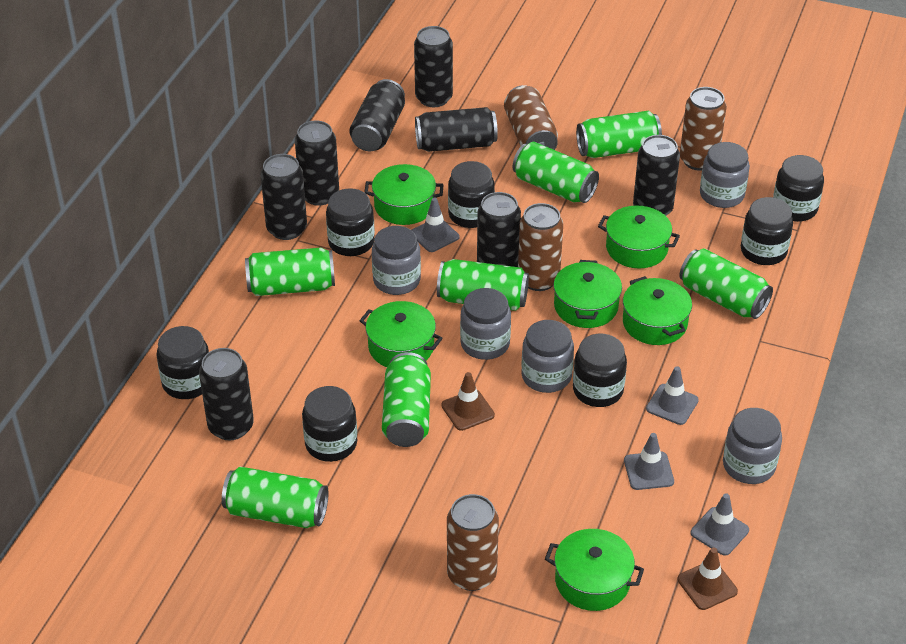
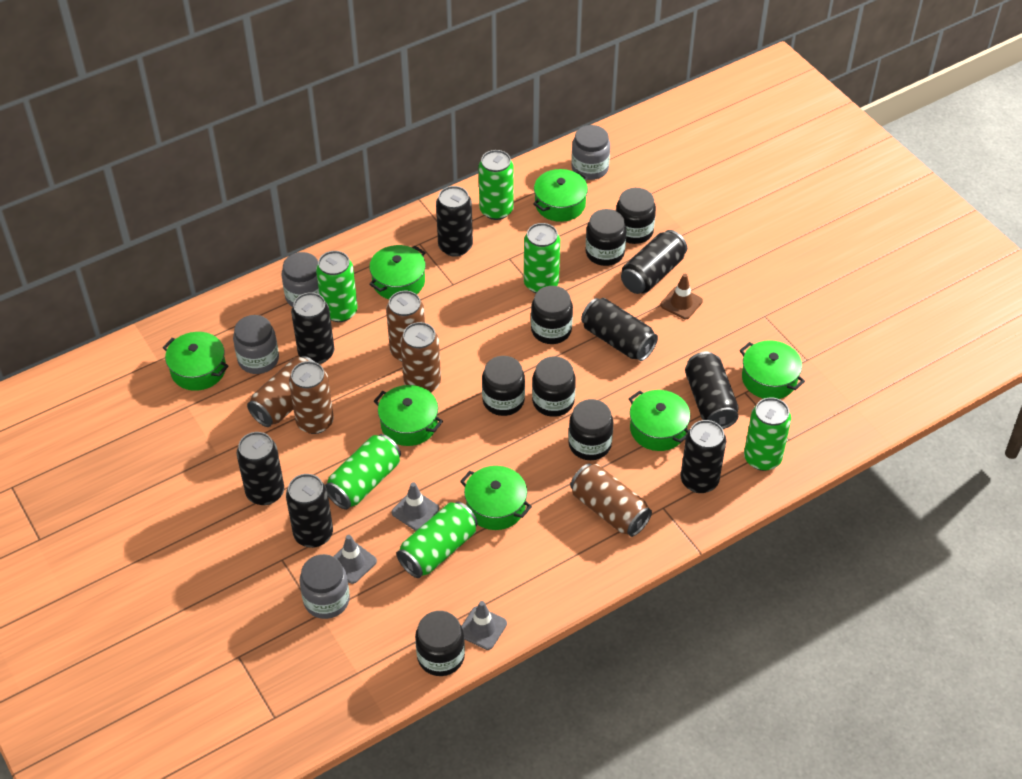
brown can: 4 -> 5
brown traffic cone: 2 -> 1
green can: 7 -> 6
green pot: 6 -> 7
grey jar: 5 -> 4
grey traffic cone: 4 -> 3

